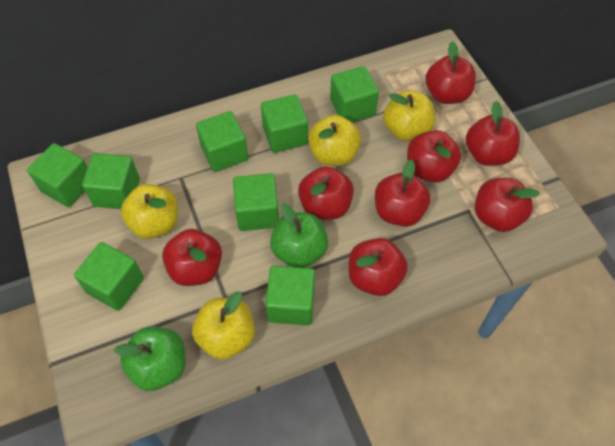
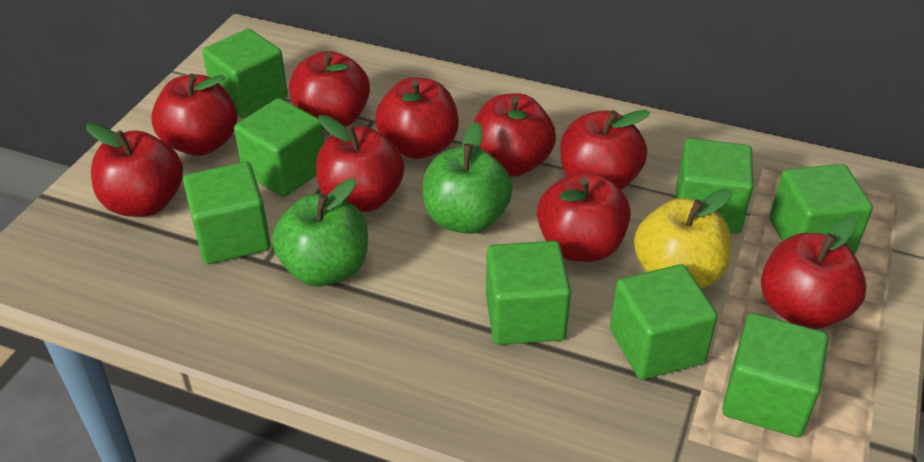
red apple: 8 -> 9
yellow apple: 4 -> 1

